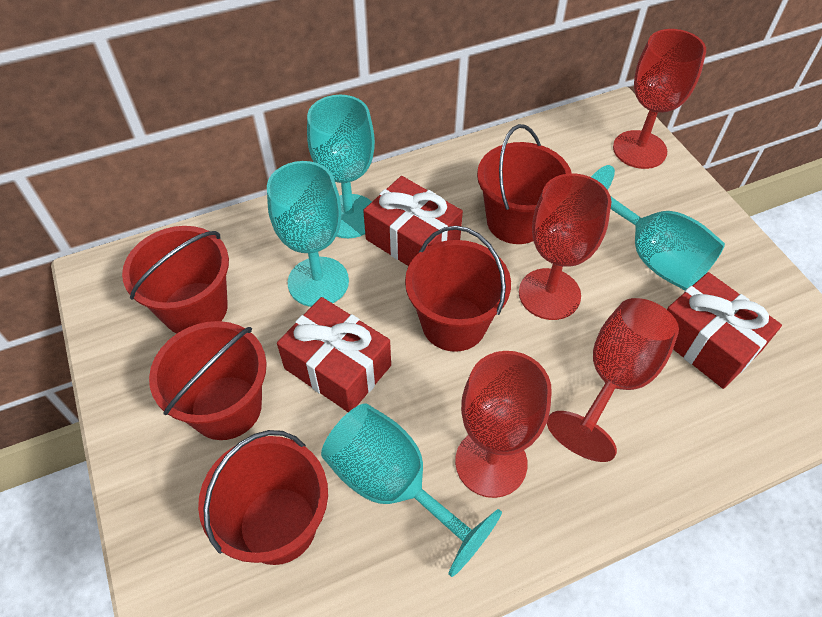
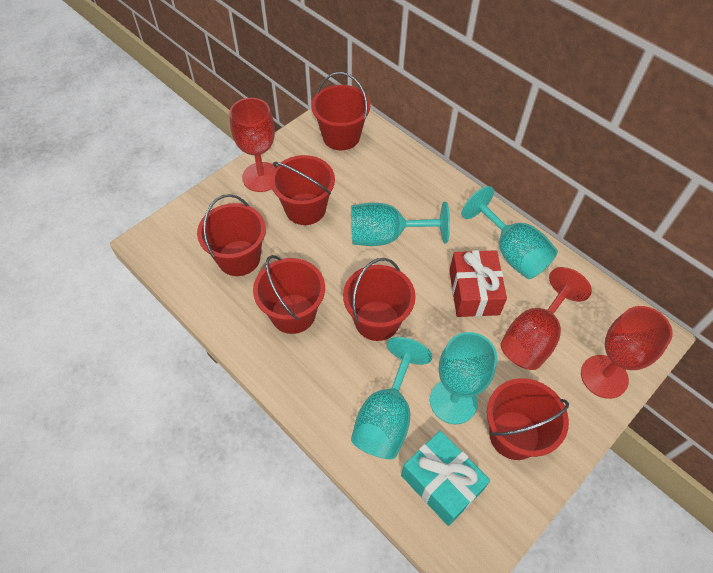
red bucket: 5 -> 6
red gift: 3 -> 1
red goblet: 4 -> 3
turquoise gift: 0 -> 1

